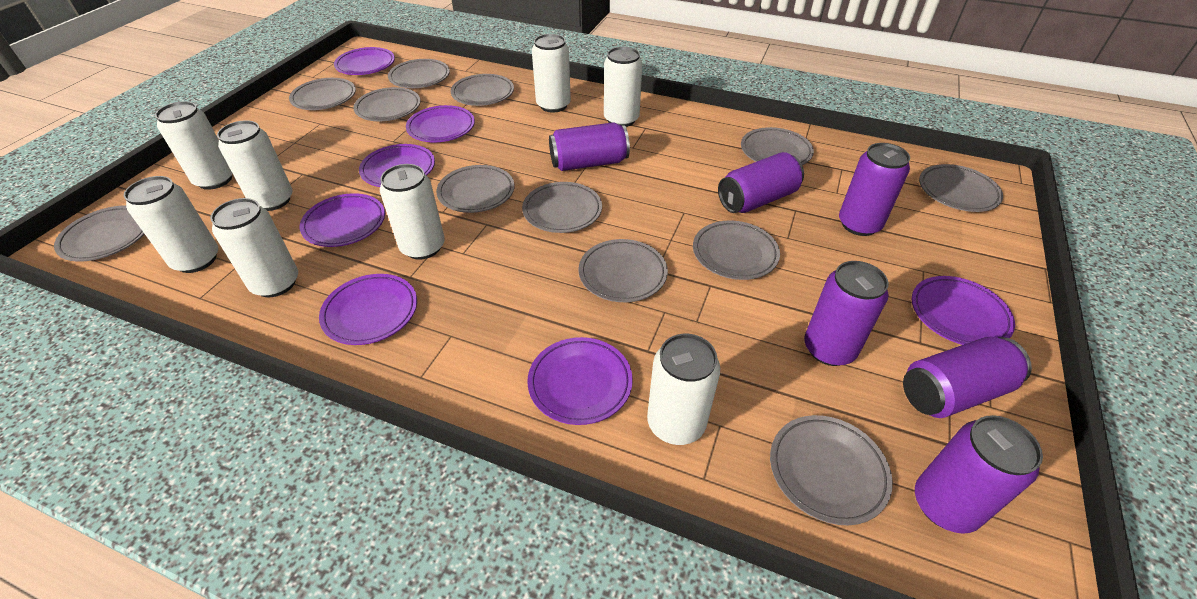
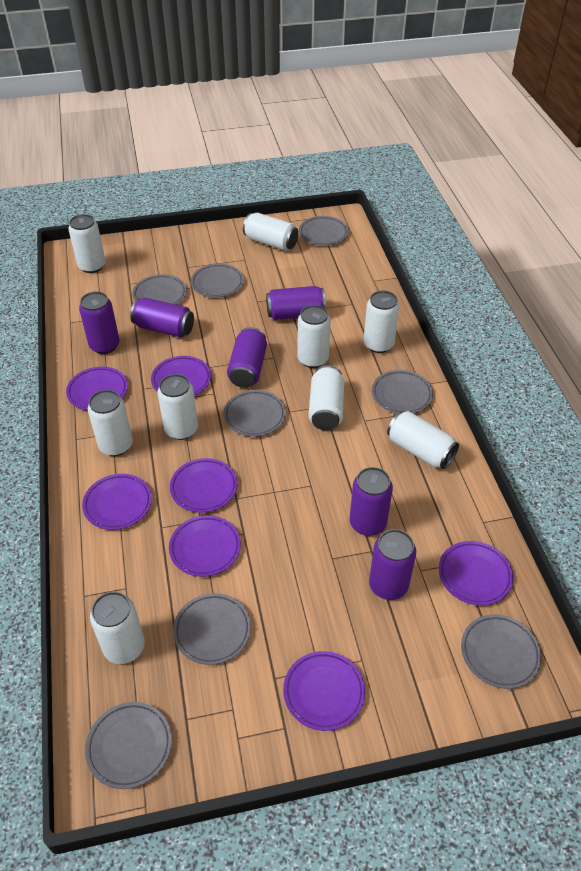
grey plate: 12 -> 8
white can: 8 -> 9

